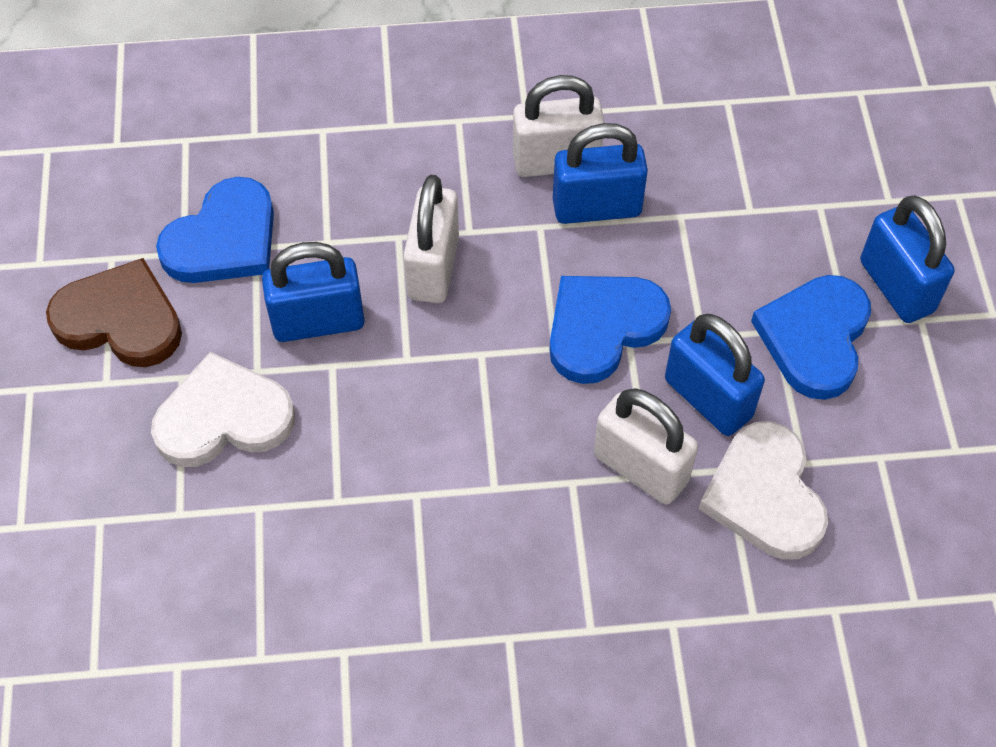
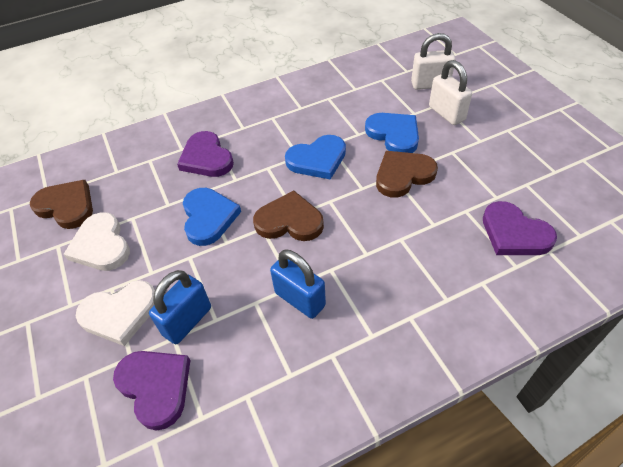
blue padlock: 4 -> 2
brown heart: 1 -> 3
purple heart: 0 -> 3
white padlock: 3 -> 2

